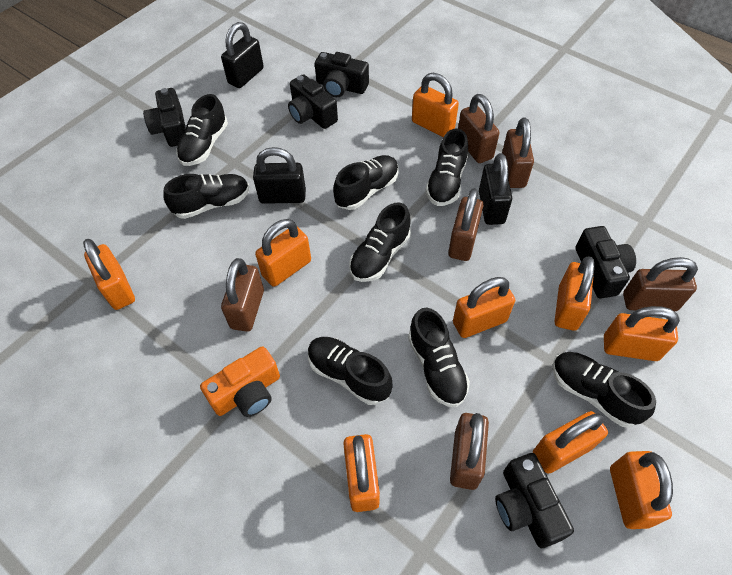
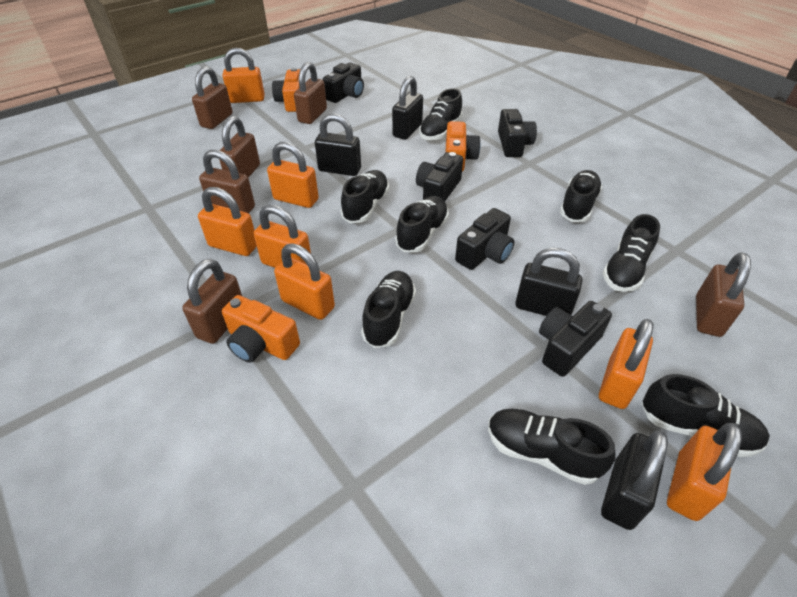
black padlock: 3 -> 4
orange camera: 1 -> 3
orange padlock: 9 -> 7

